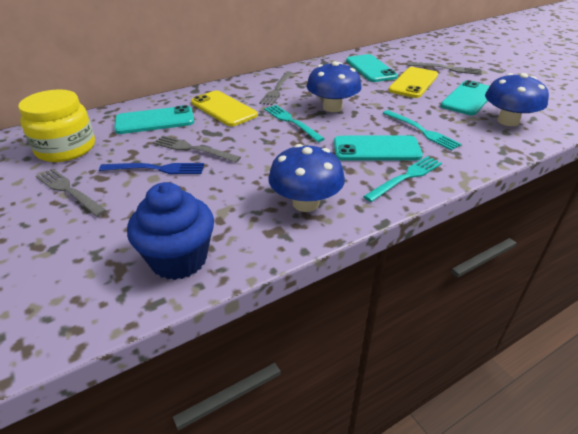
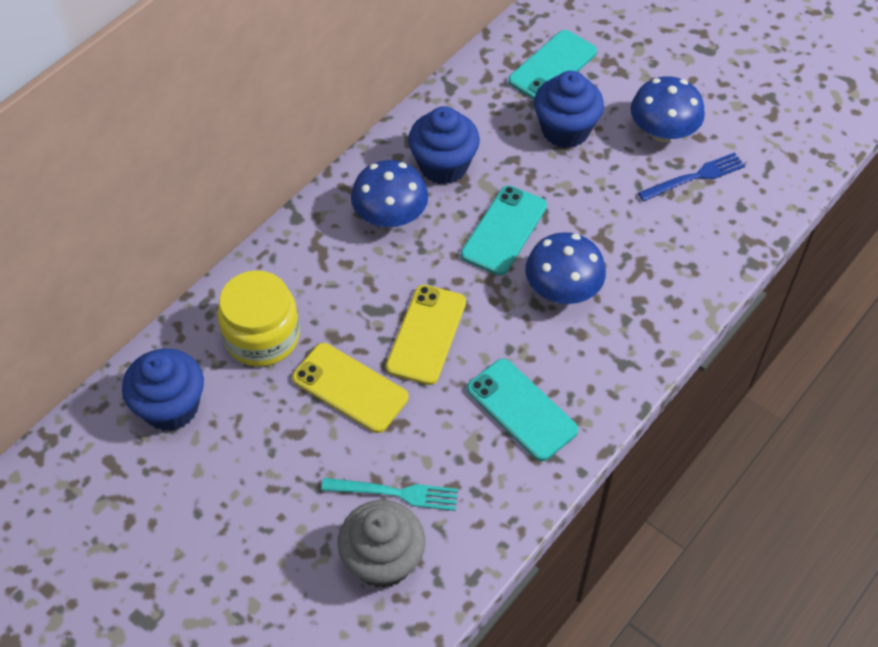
blue cupcake: 1 -> 3
grey cupcake: 0 -> 1
grey fork: 4 -> 0
turquoise fork: 3 -> 1
turquoise phone: 4 -> 3

